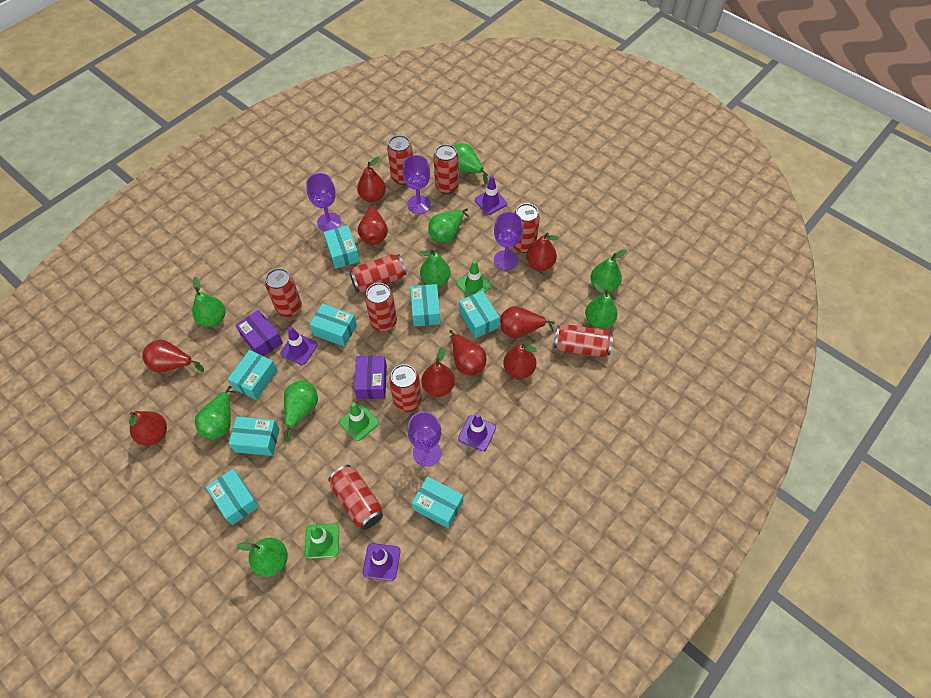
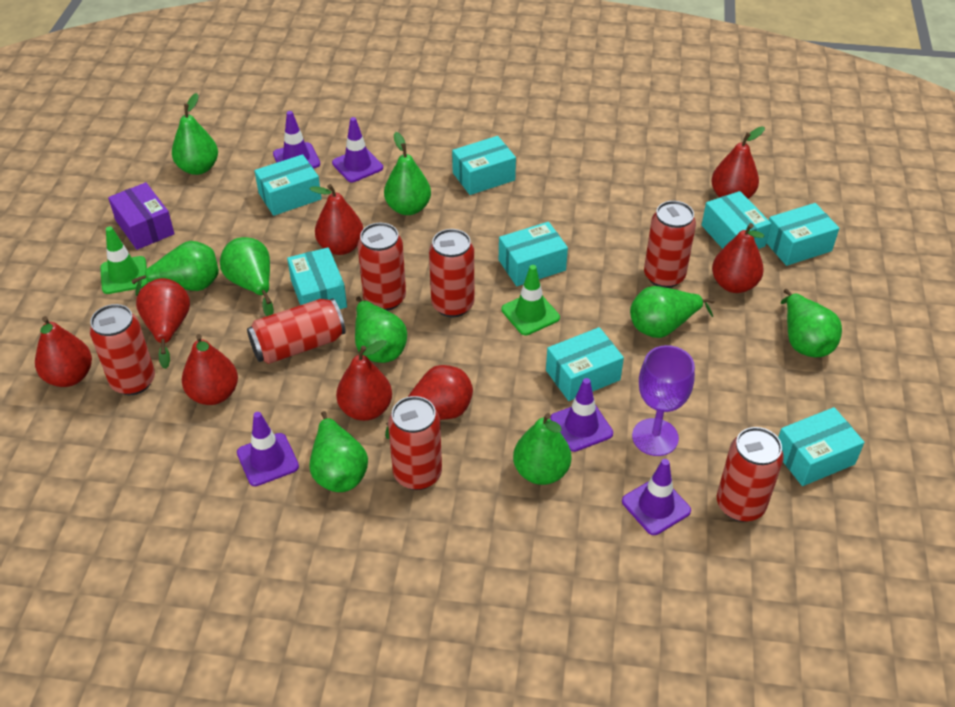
green traffic cone: 3 -> 2
purple box: 2 -> 1
purple goblet: 4 -> 1
purple traffic cone: 4 -> 5
red can: 9 -> 7
red pear: 9 -> 8

